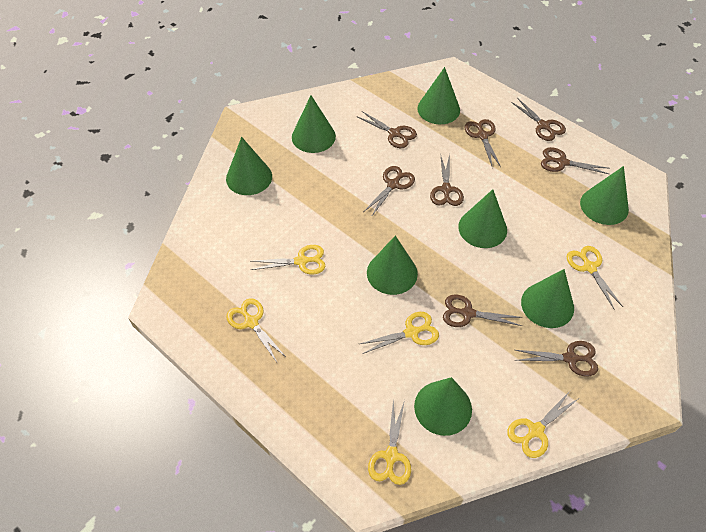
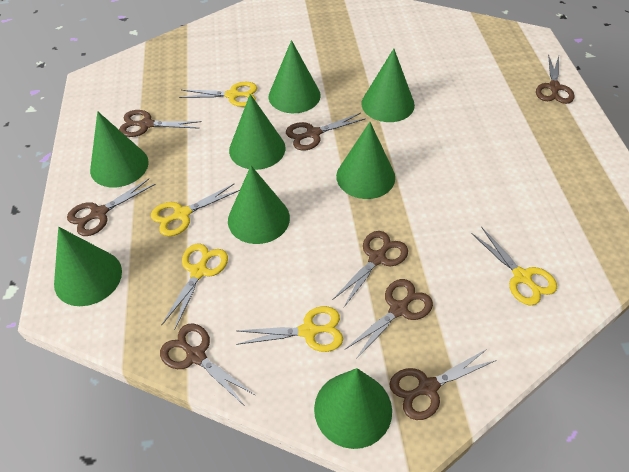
yellow scissors: 6 -> 5

